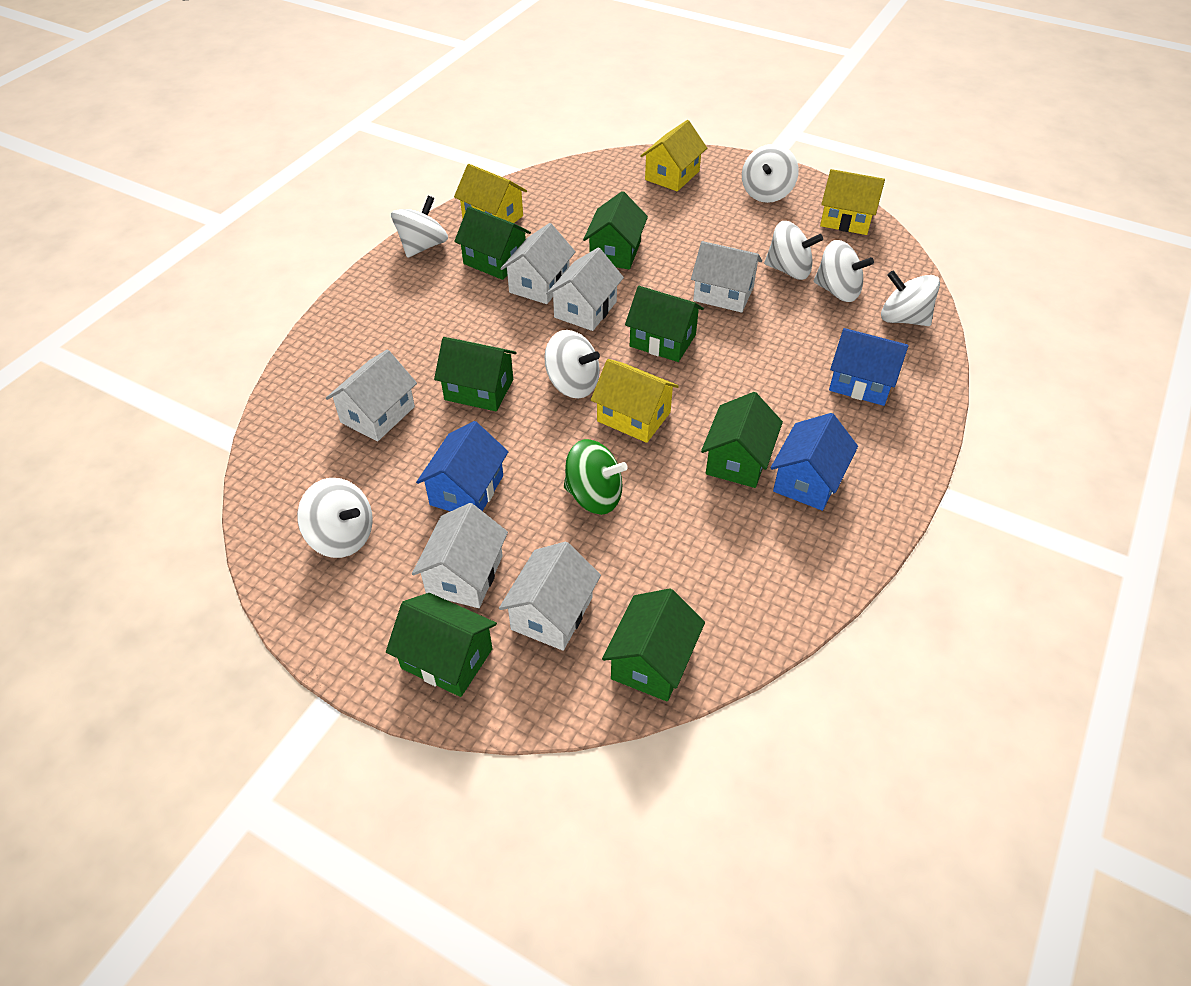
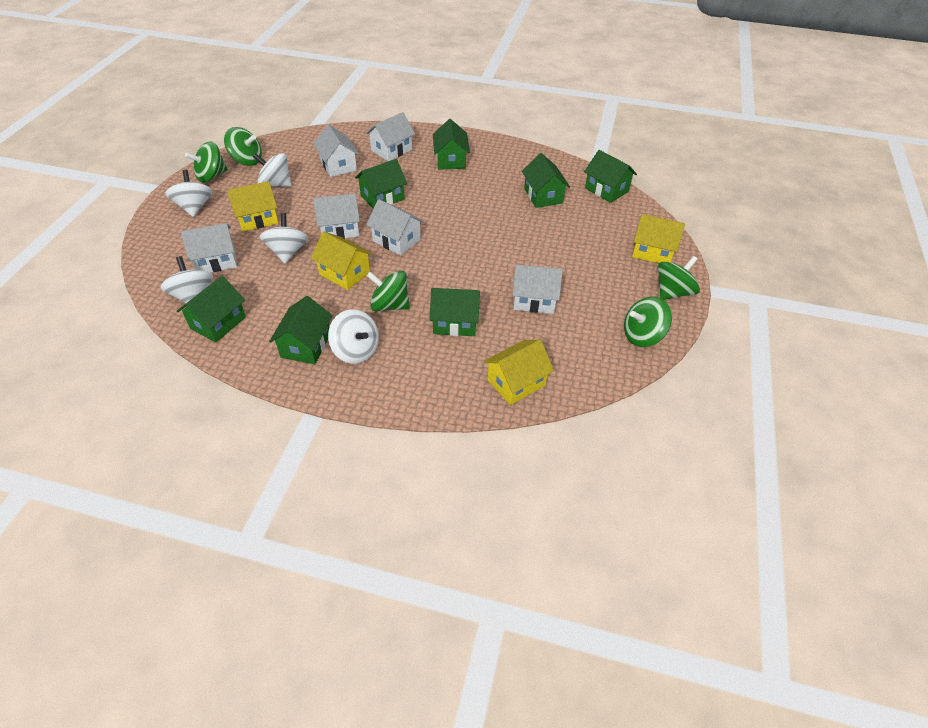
blue house: 3 -> 0
green spinning top: 1 -> 5
white spinning top: 7 -> 5

